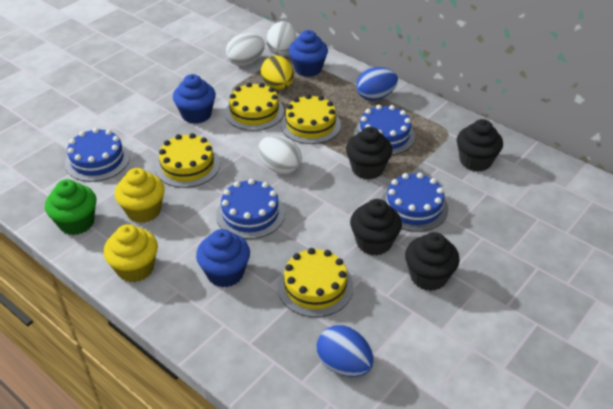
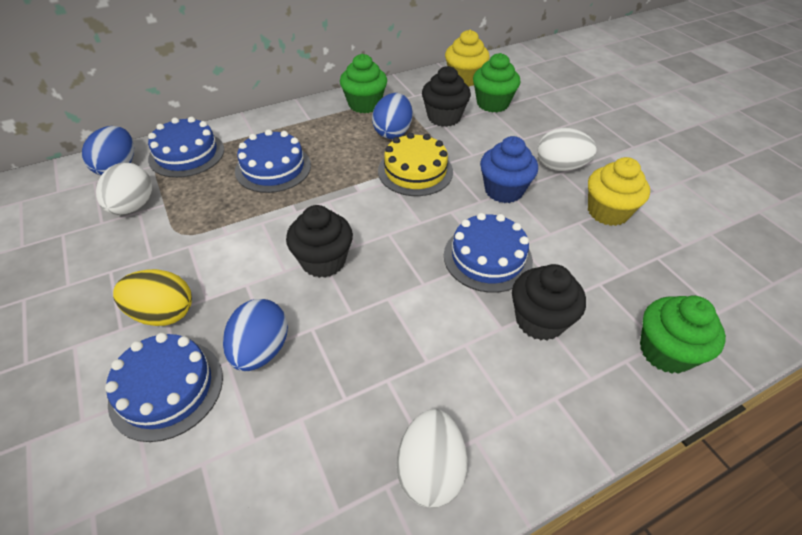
black cupcake: 4 -> 3
blue cupcake: 3 -> 1
blue egg: 2 -> 3
green cupcake: 1 -> 3
yellow cake: 4 -> 1

